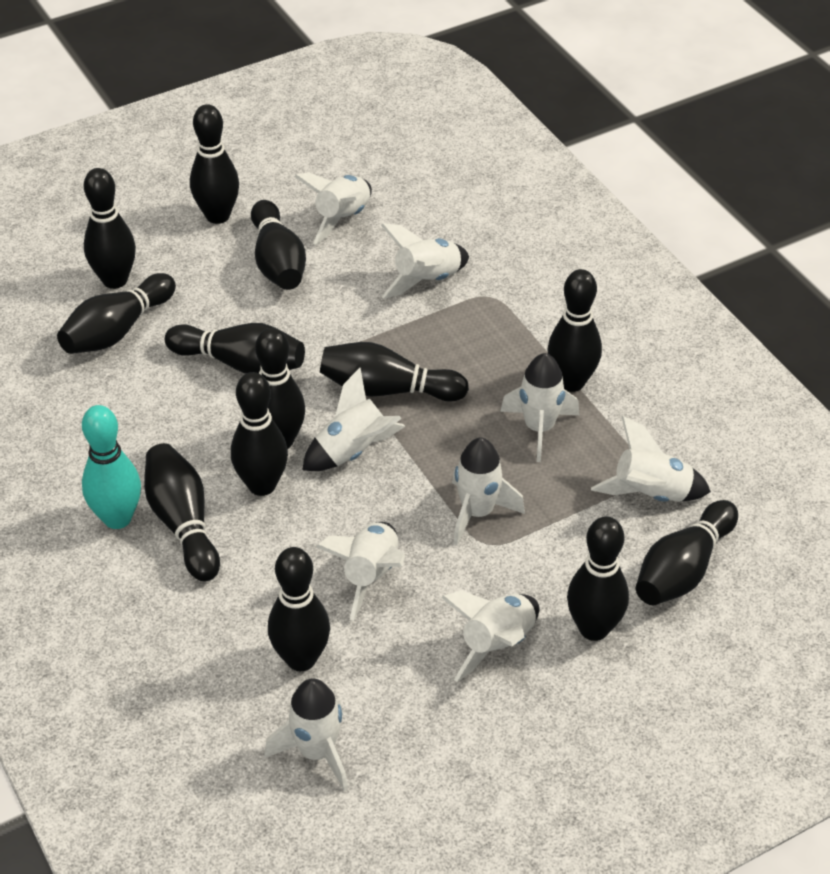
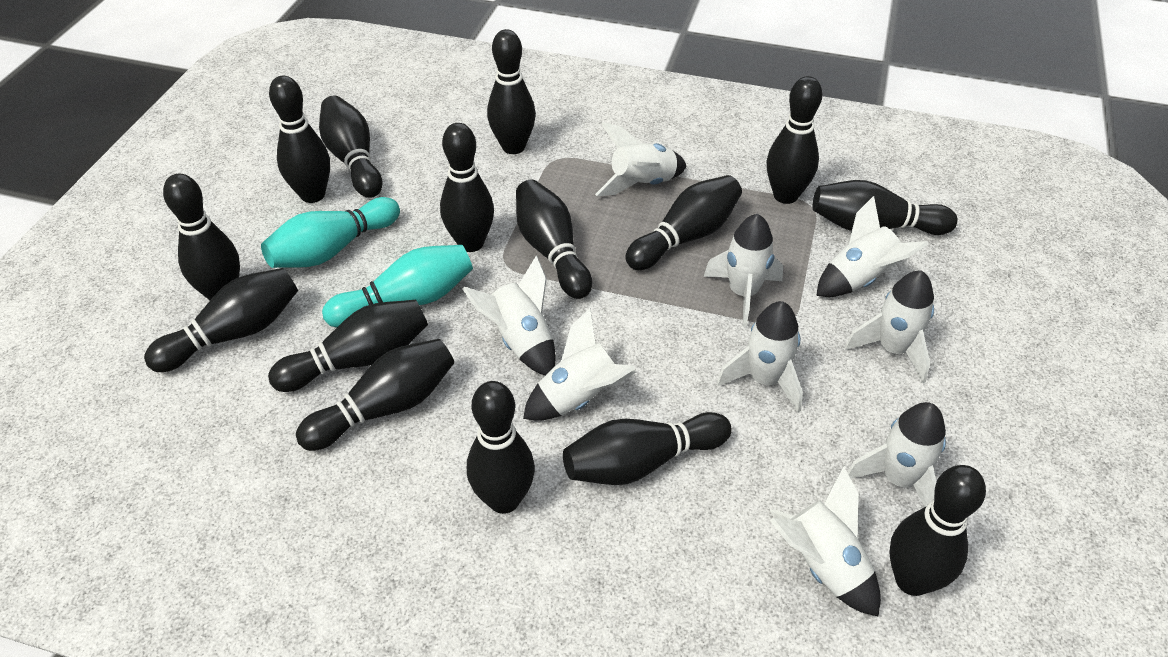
black bowling pin: 13 -> 15
turquoise bowling pin: 1 -> 2

